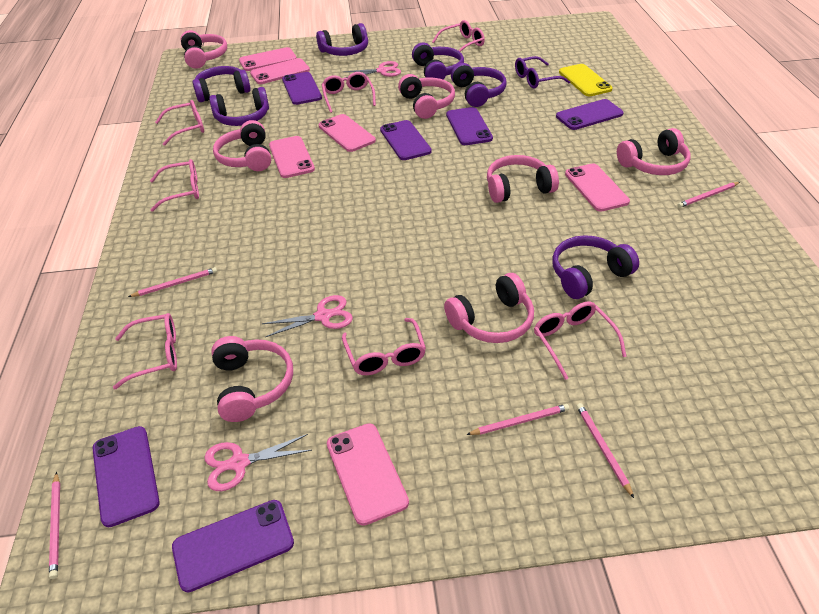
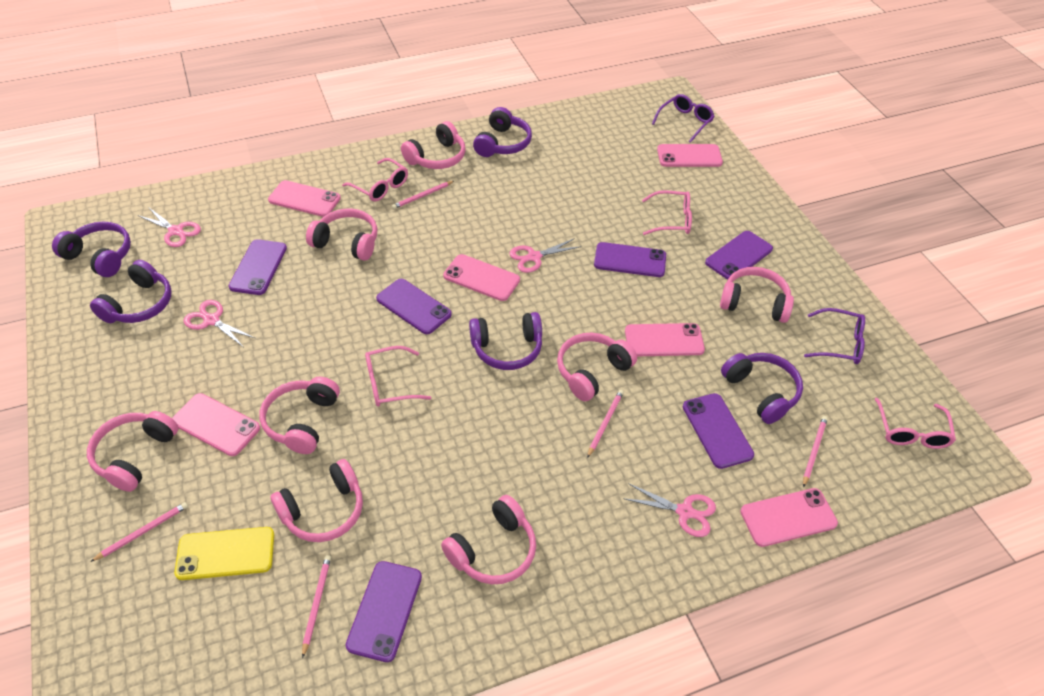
pink glasses: 7 -> 4
pink headphones: 7 -> 8
pink scissors: 3 -> 4
purple glasses: 1 -> 2
purple headphones: 6 -> 5

